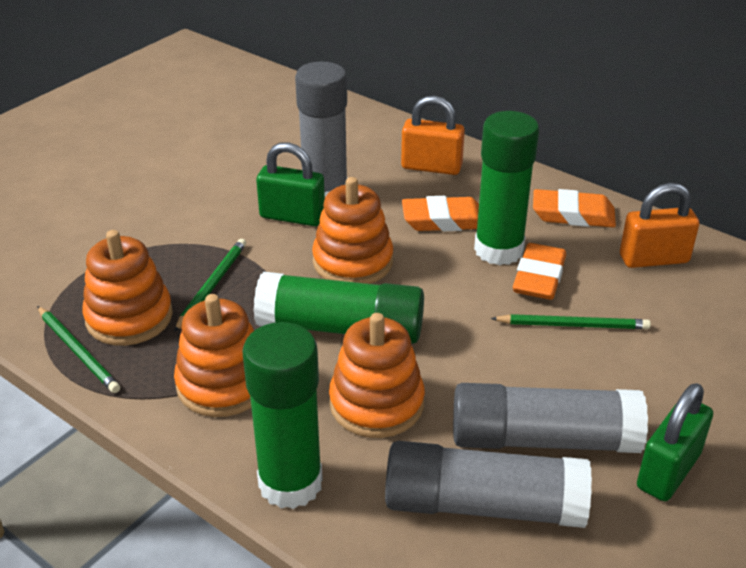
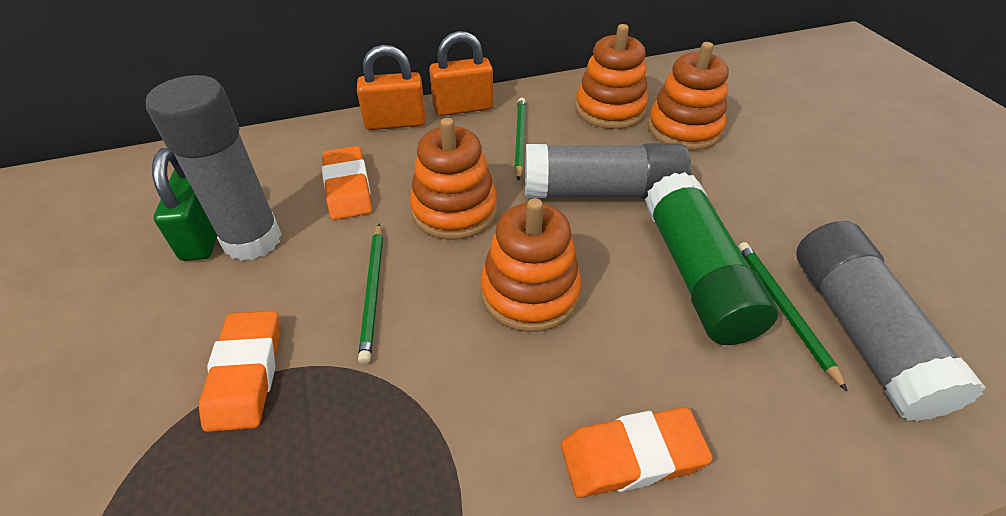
green glue stick: 3 -> 1
green padlock: 2 -> 1

